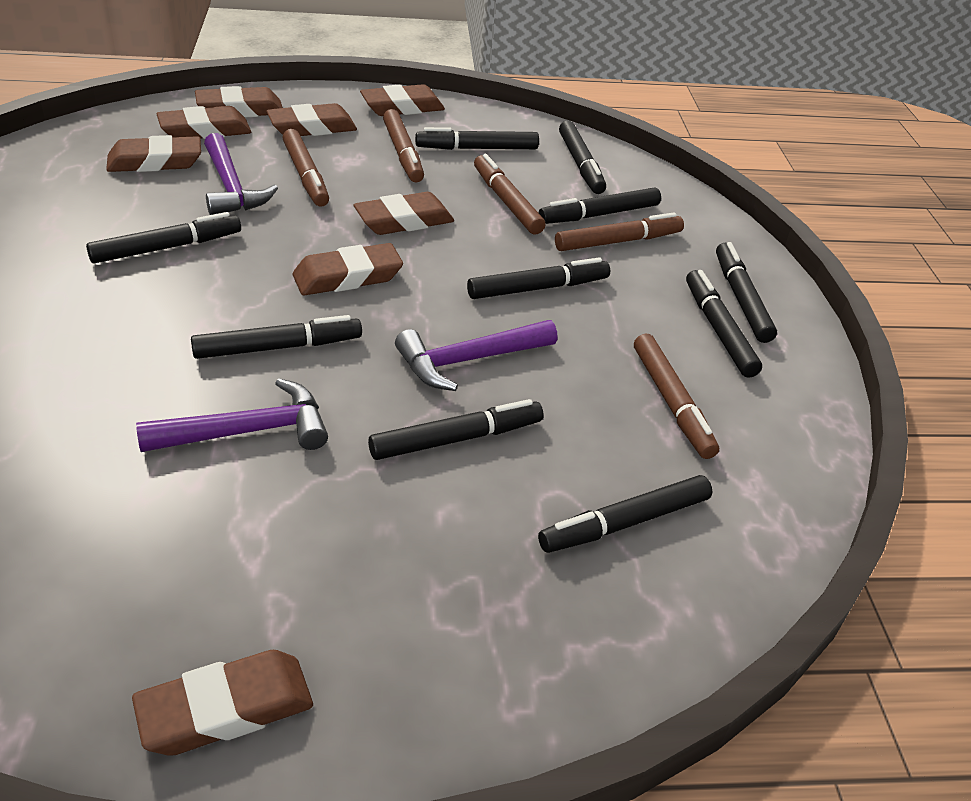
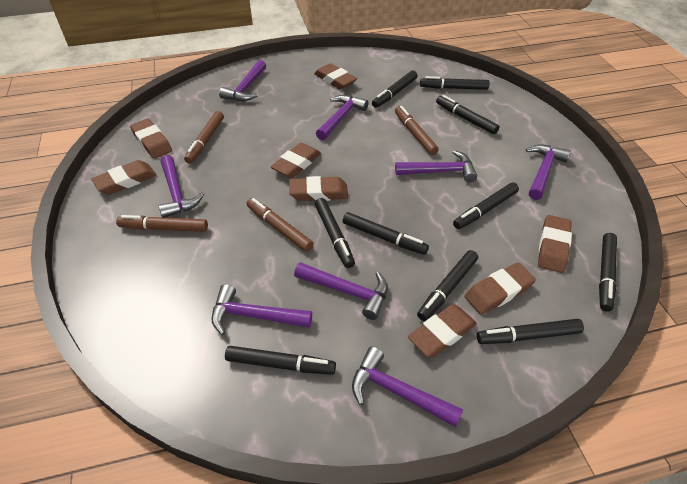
brown marker: 5 -> 4
purple hammer: 3 -> 8

